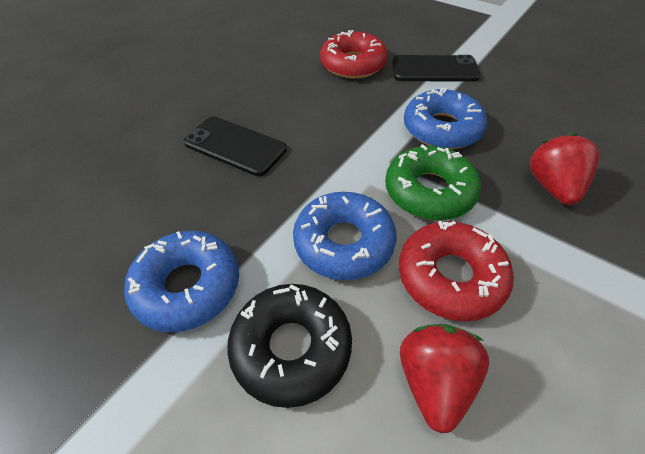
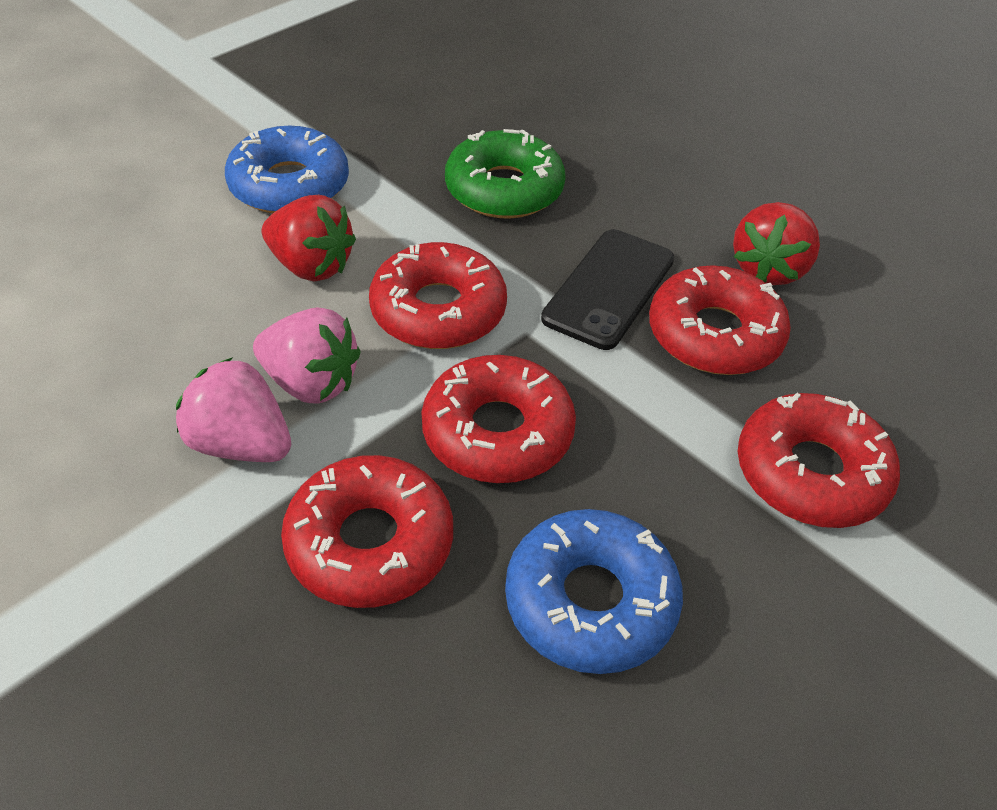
black donut: 1 -> 0
black phone: 2 -> 1
blue donut: 3 -> 2
pink strawberry: 0 -> 2
red donut: 2 -> 5

